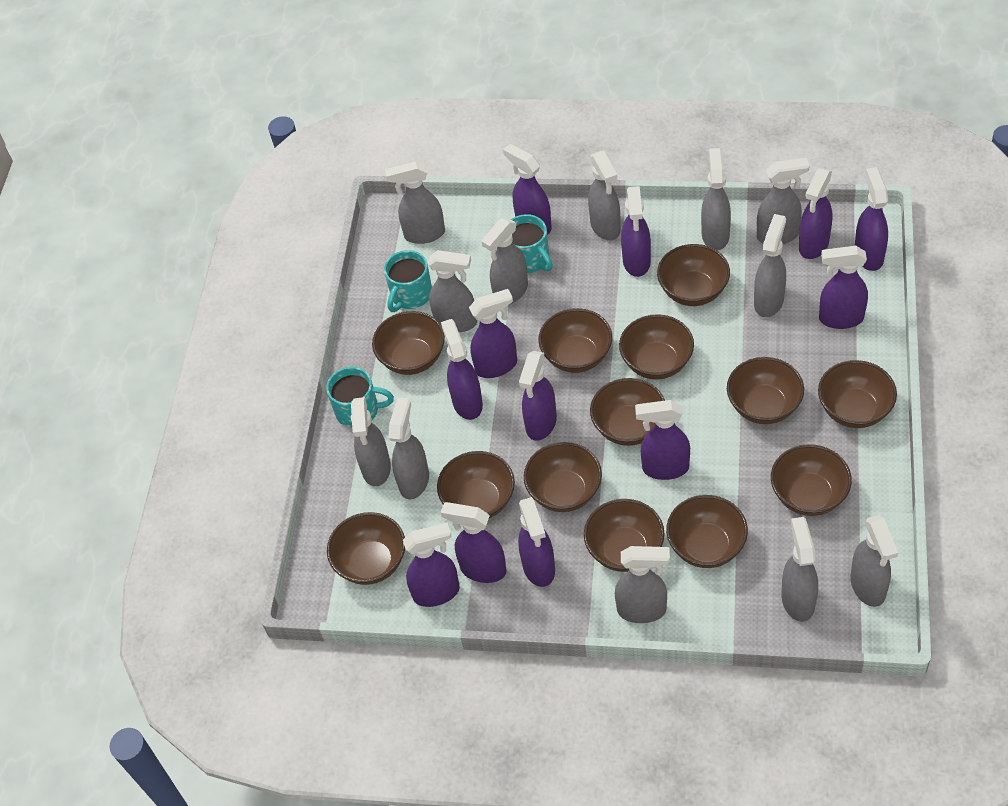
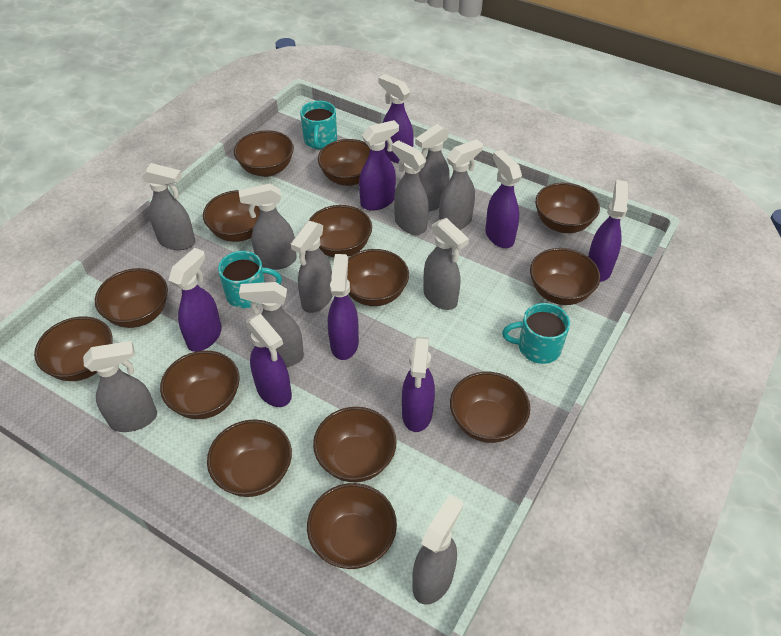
brown bowl: 13 -> 14
grey spray bottle: 12 -> 10
purple spray bottle: 12 -> 8

